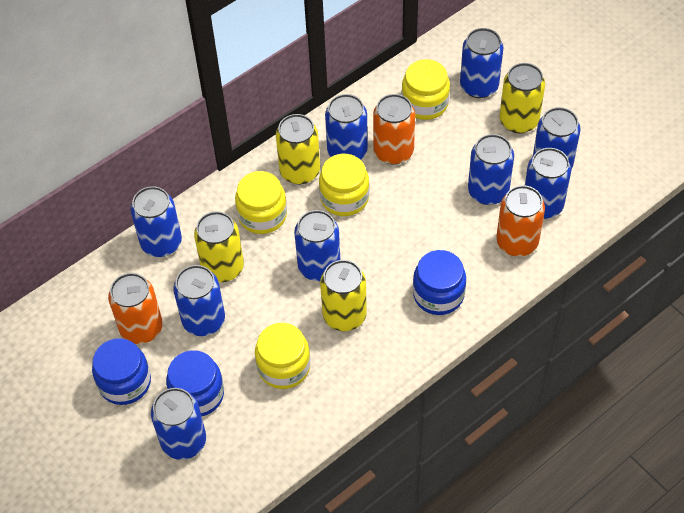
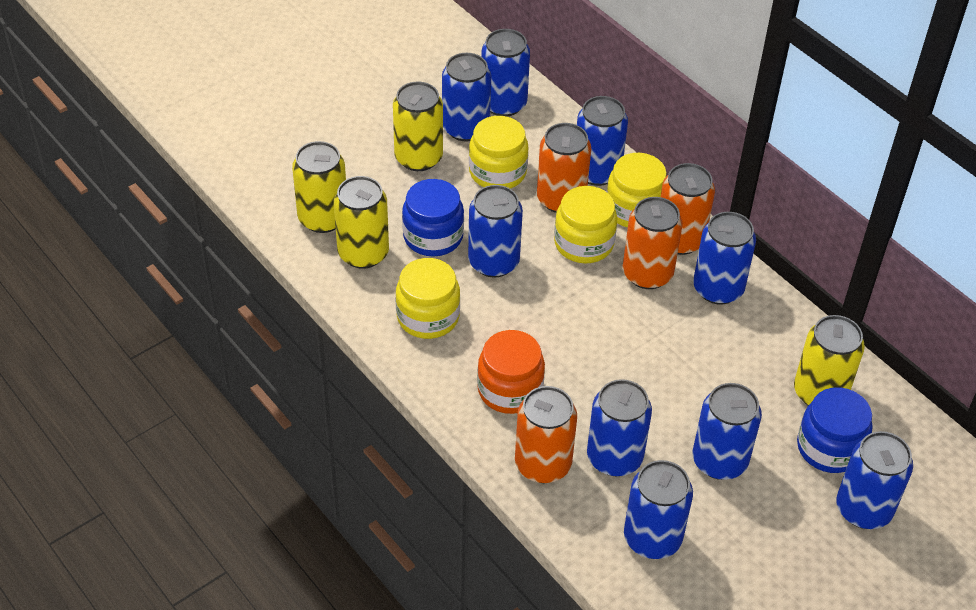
blue jar: 3 -> 2
orange can: 3 -> 4
orange jar: 0 -> 1

